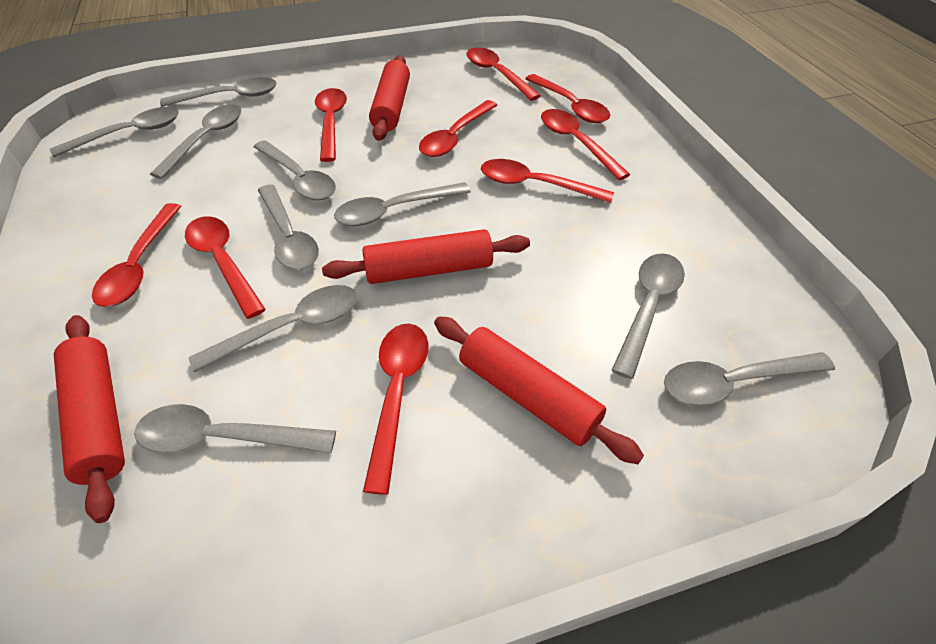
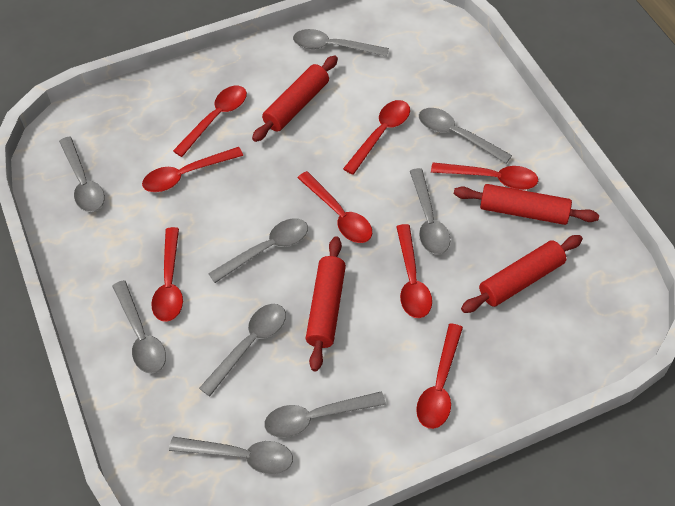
grey spoon: 10 -> 9
red spoon: 9 -> 8

